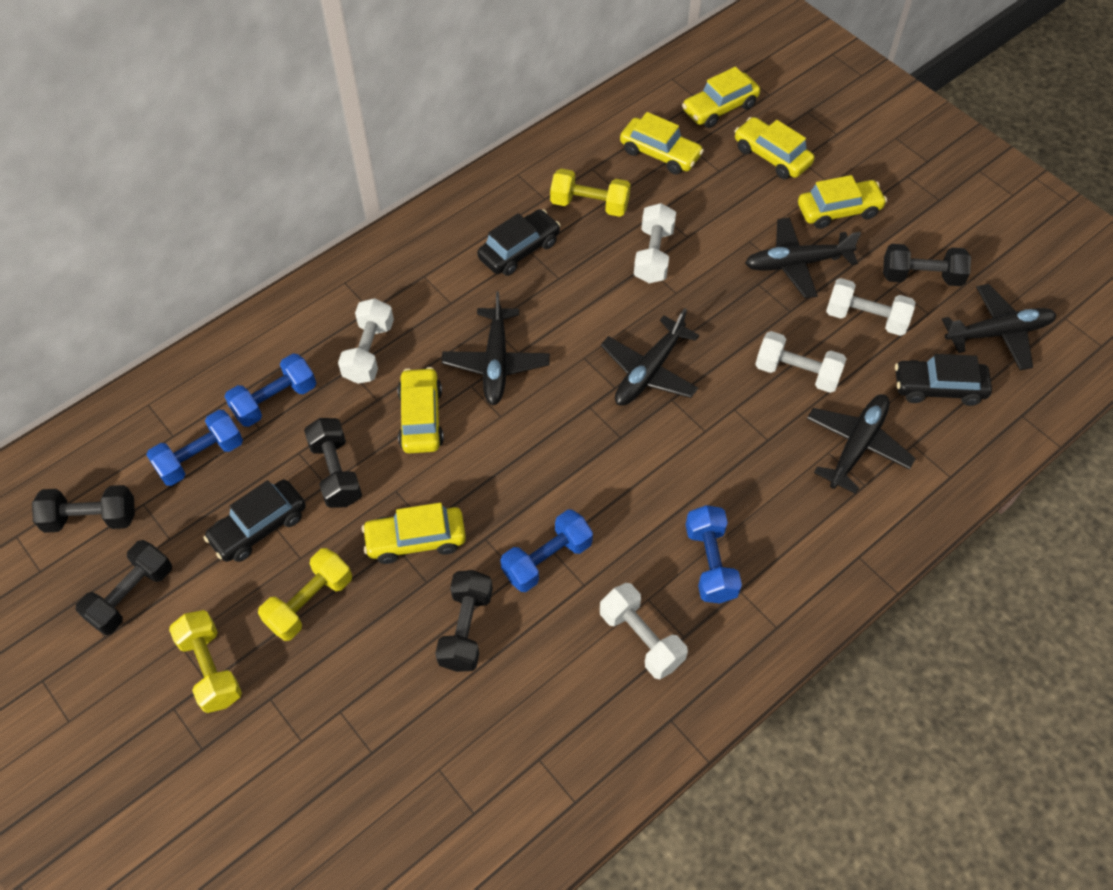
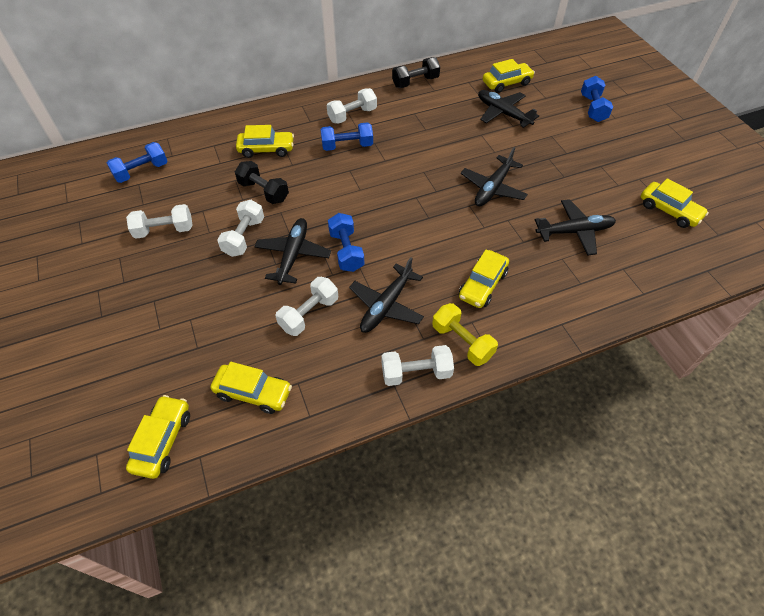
black car: 3 -> 0
black dumbbell: 5 -> 2
yellow dumbbell: 3 -> 1

